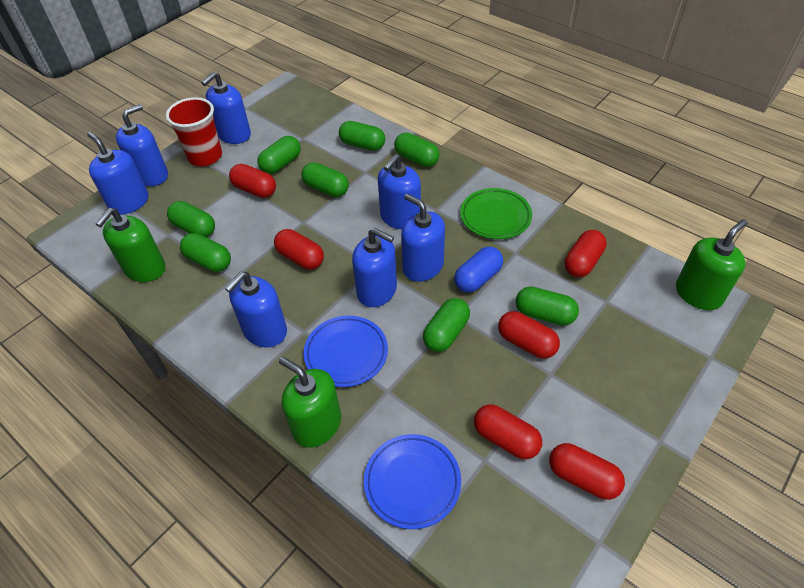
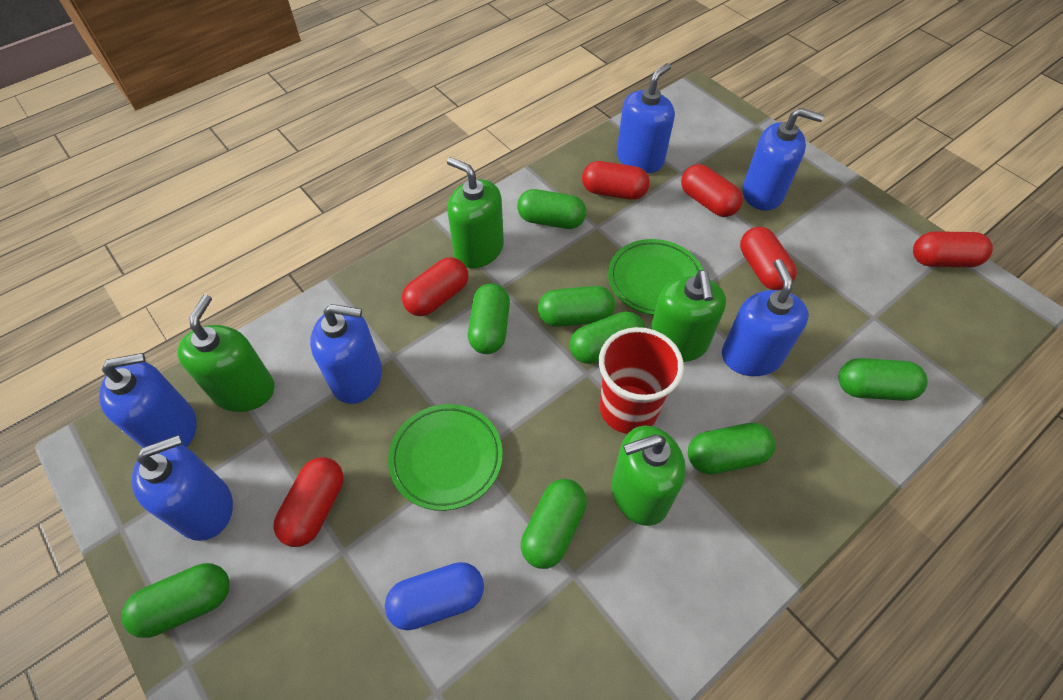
blue plate: 2 -> 0
blue soap dispenser: 7 -> 6
green plate: 1 -> 2
green soap dispenser: 3 -> 4

